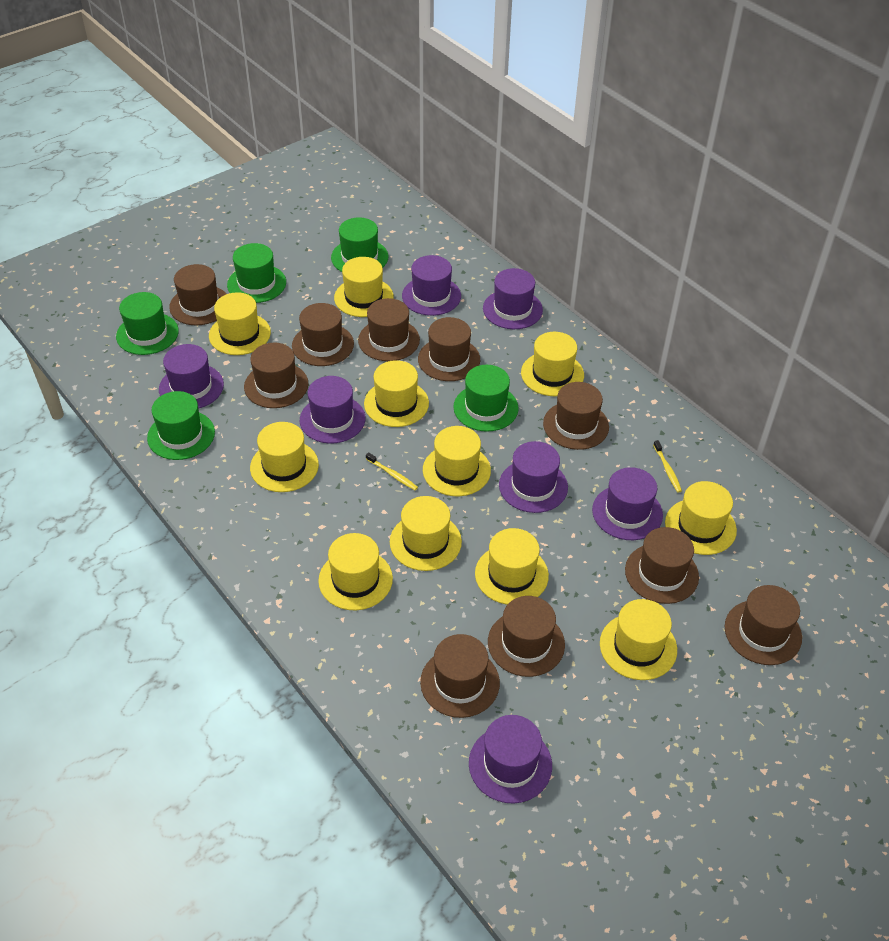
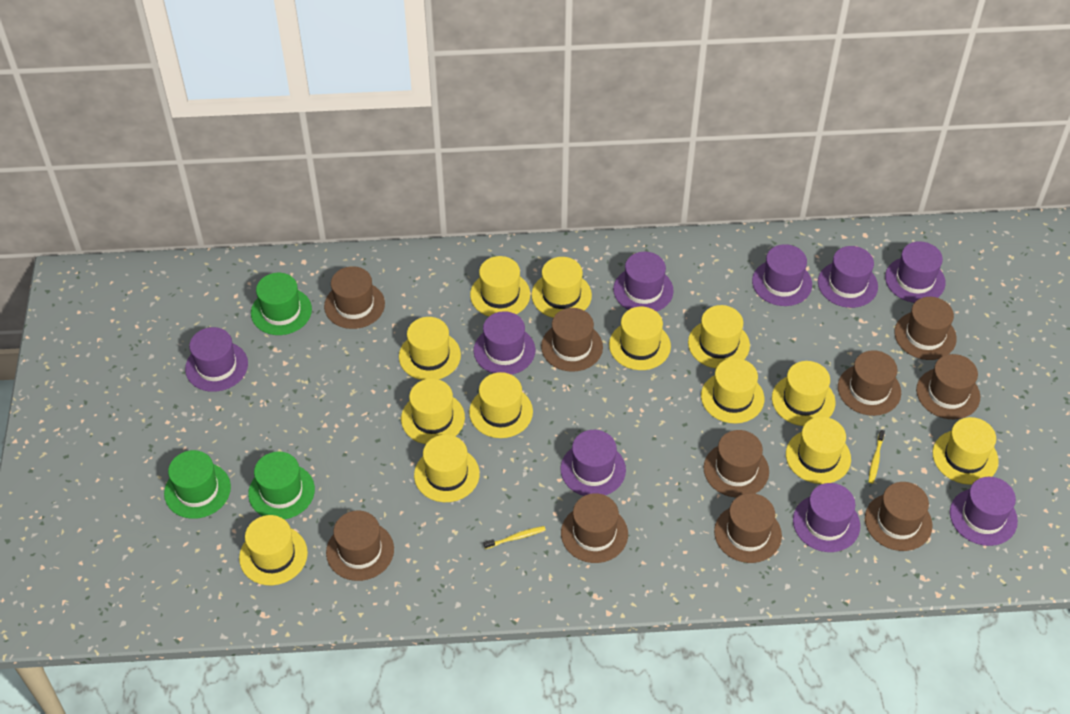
green hat: 5 -> 3
purple hat: 7 -> 9
yellow hat: 11 -> 13

